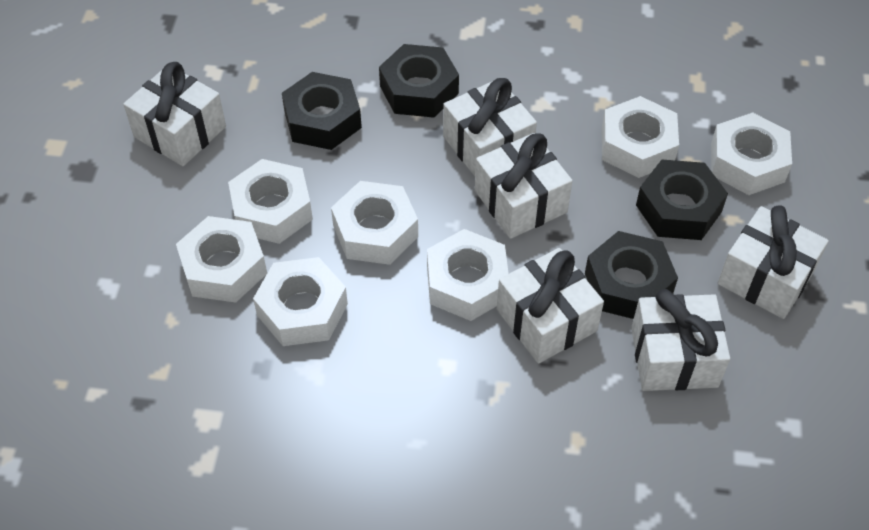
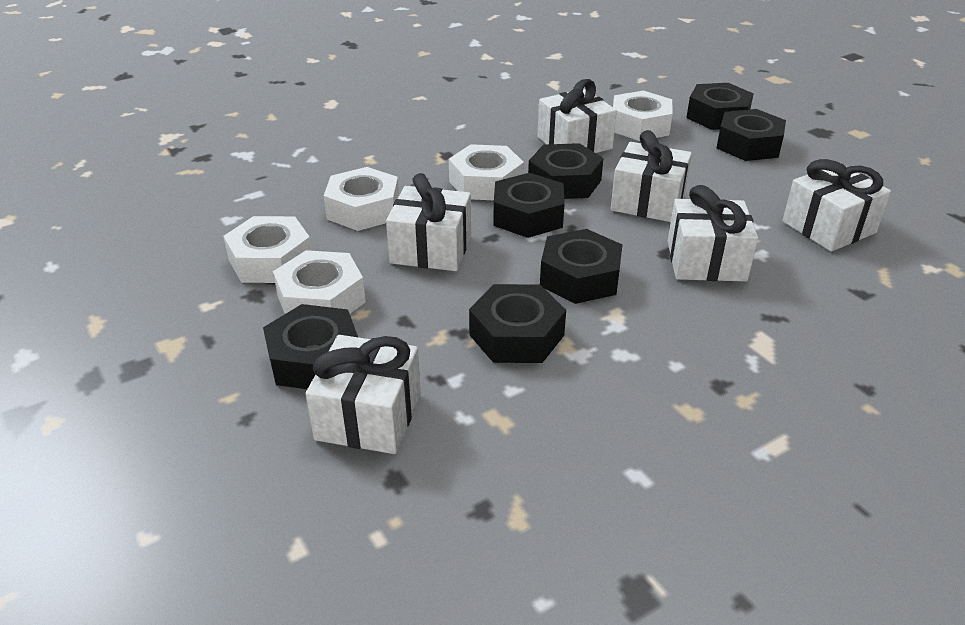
black nut: 4 -> 7
white nut: 7 -> 5

